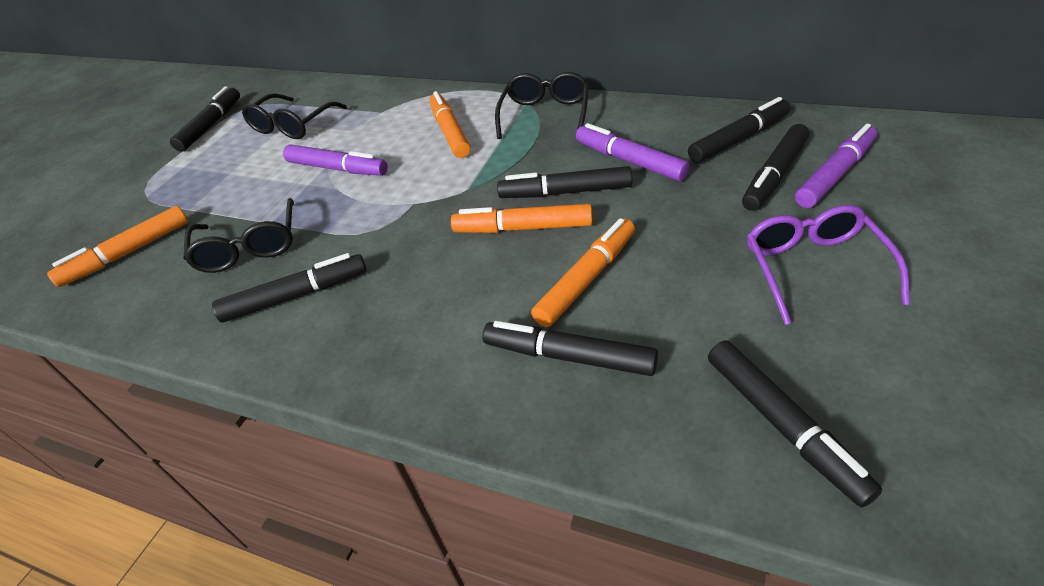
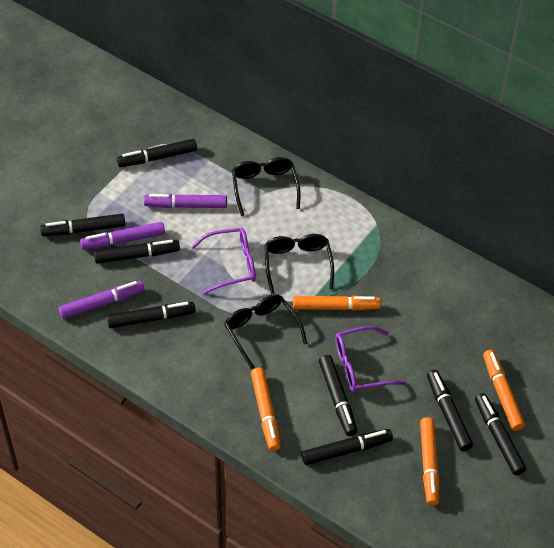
black marker: 7 -> 8
purple glasses: 1 -> 2

